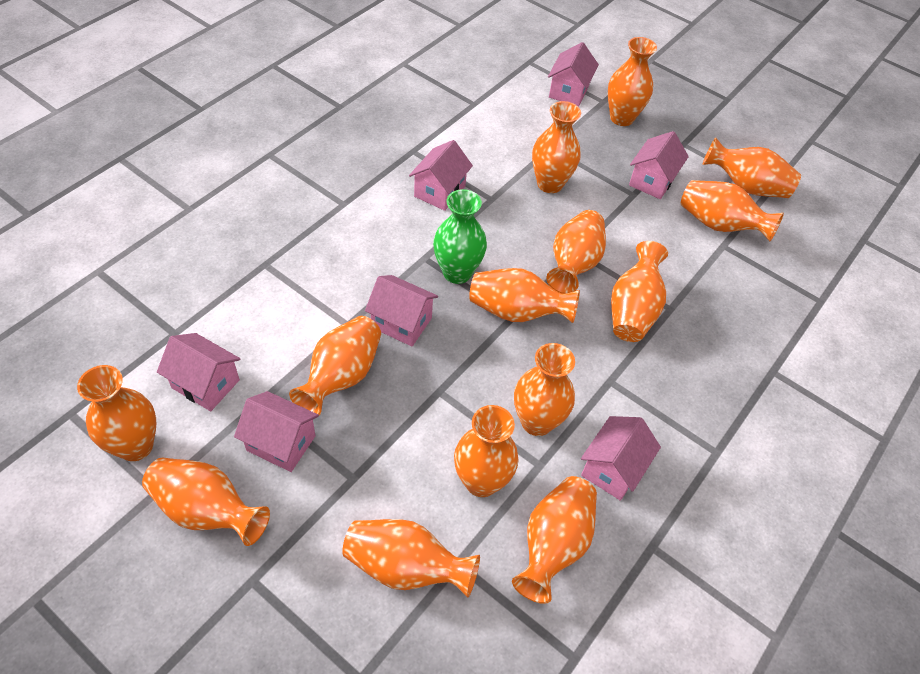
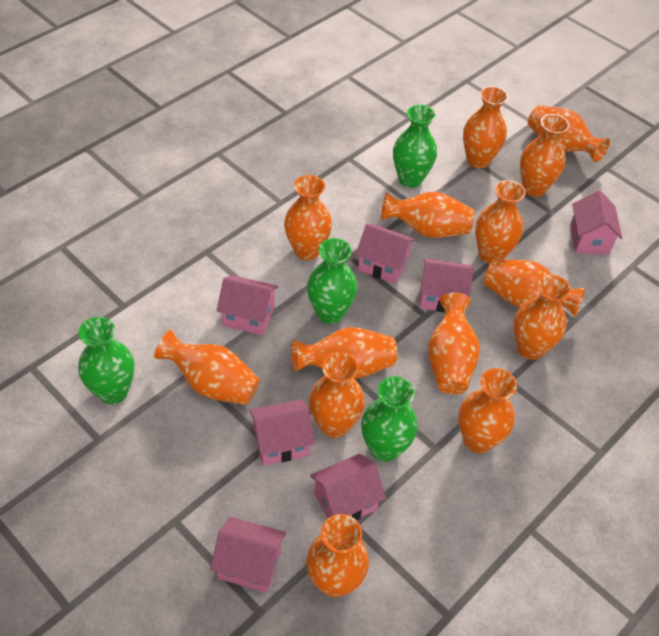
green vase: 1 -> 4

